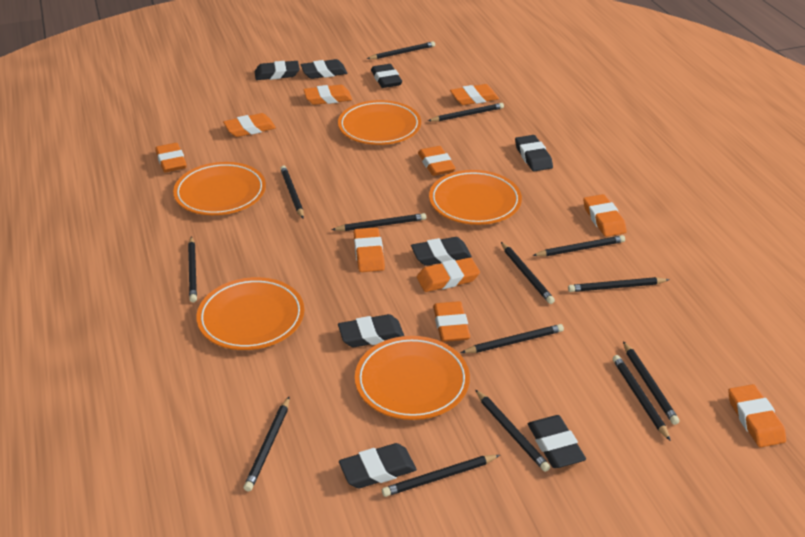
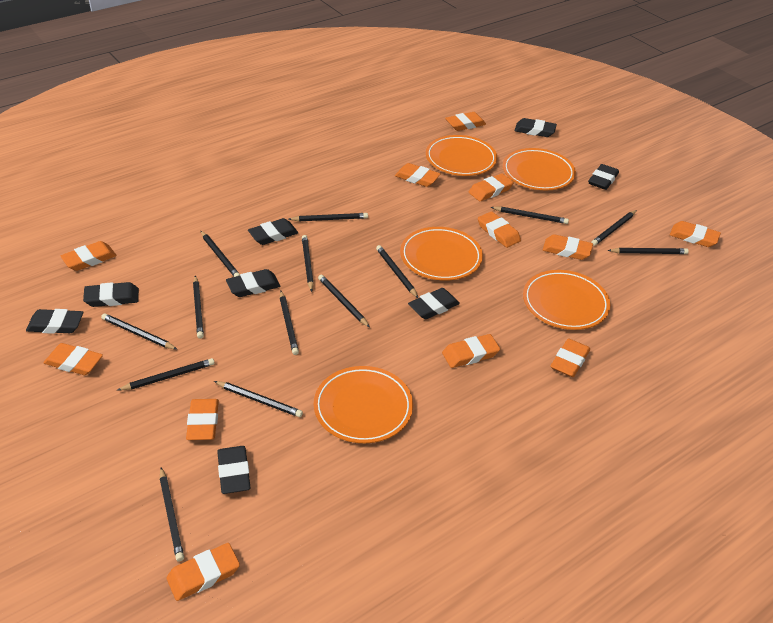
orange eraser: 10 -> 12

